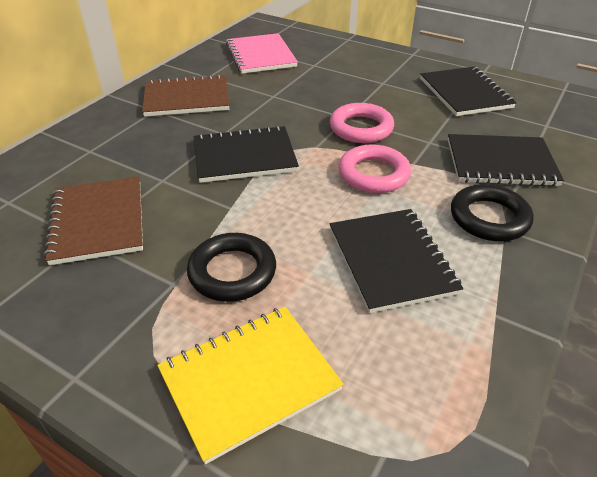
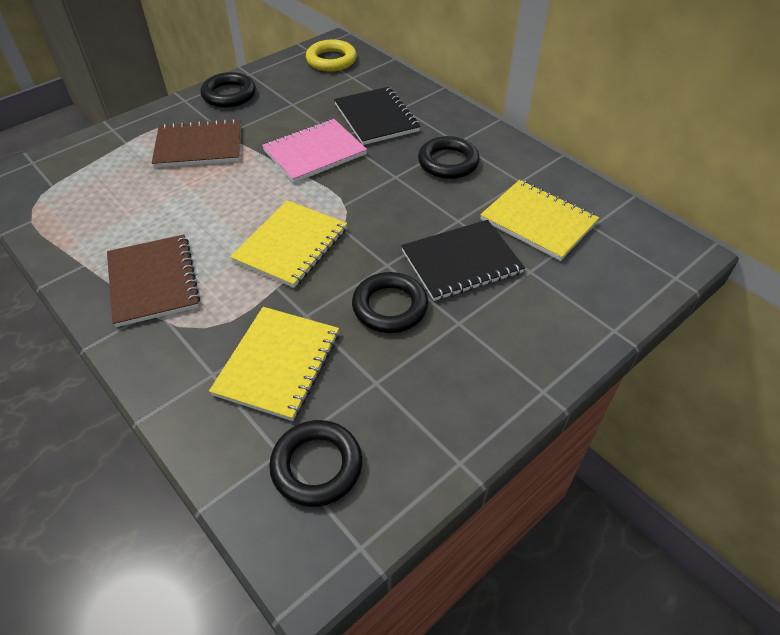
black notebook: 4 -> 2
black ring: 2 -> 4
pink ring: 2 -> 0
yellow notebook: 1 -> 3
yellow ring: 0 -> 1

